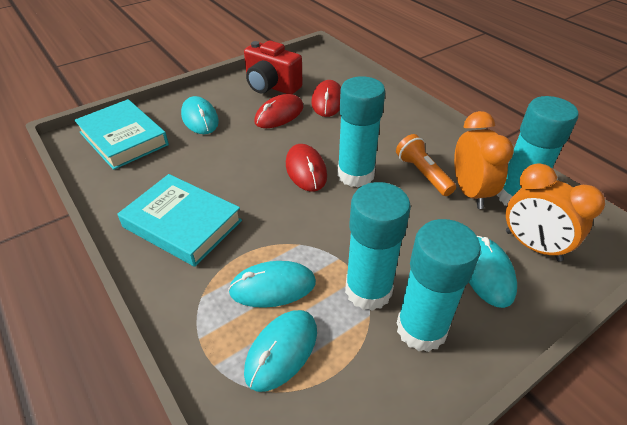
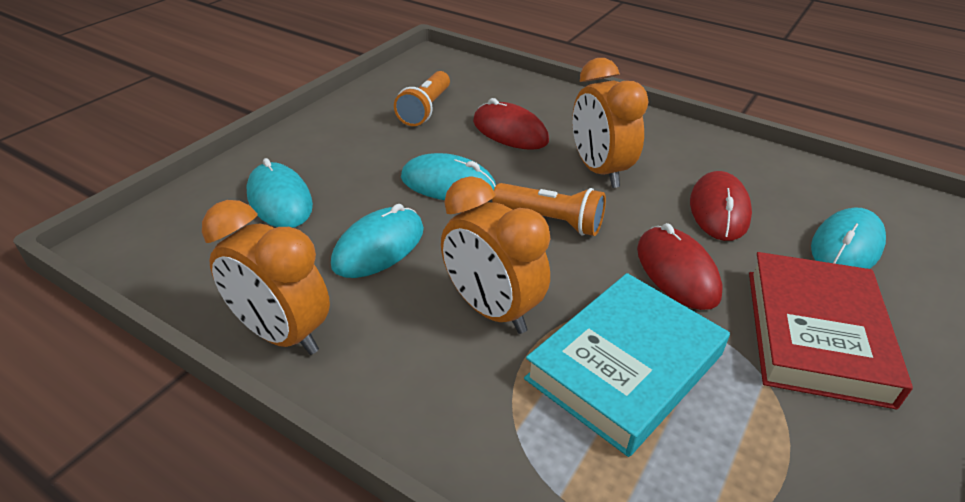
orange clock: 2 -> 3
orange flashlight: 1 -> 2
red book: 0 -> 1
red camera: 1 -> 0
turquoise book: 2 -> 1
turquoise glue stick: 4 -> 0

